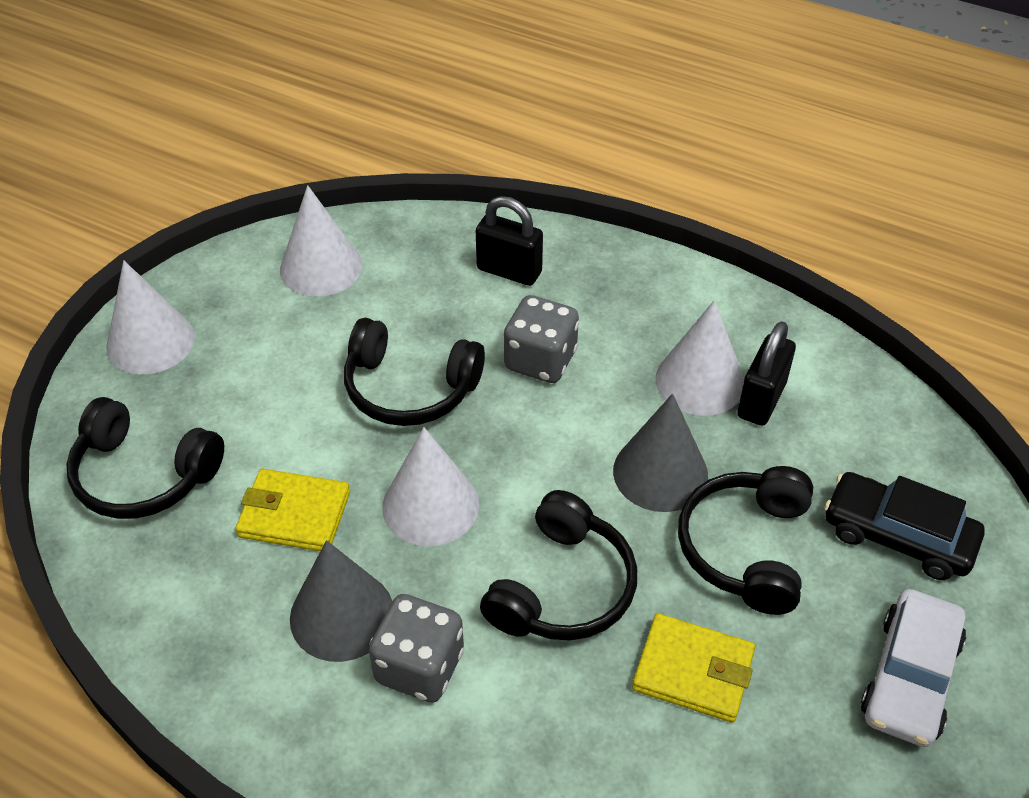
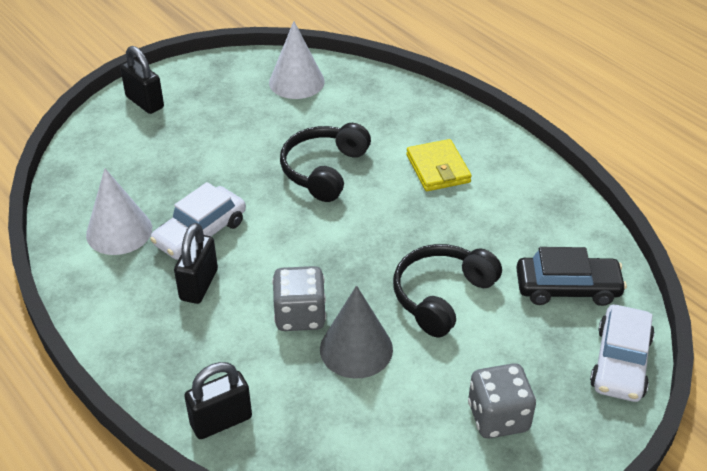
black headphones: 4 -> 2
black padlock: 2 -> 3
grey cone: 2 -> 1
white car: 1 -> 2
white cone: 4 -> 2
yellow wallet: 2 -> 1

